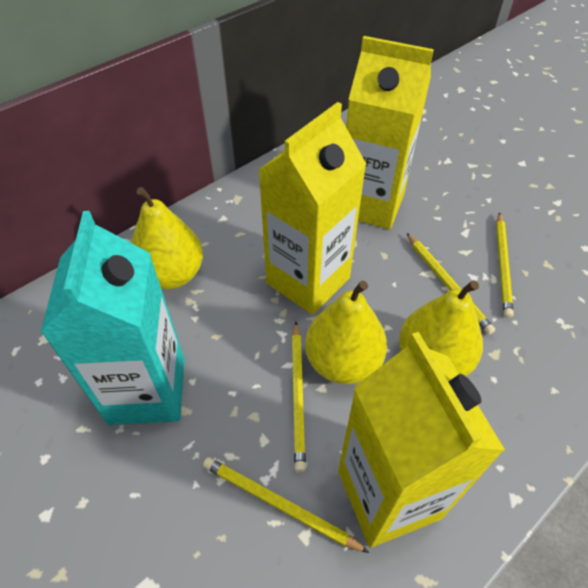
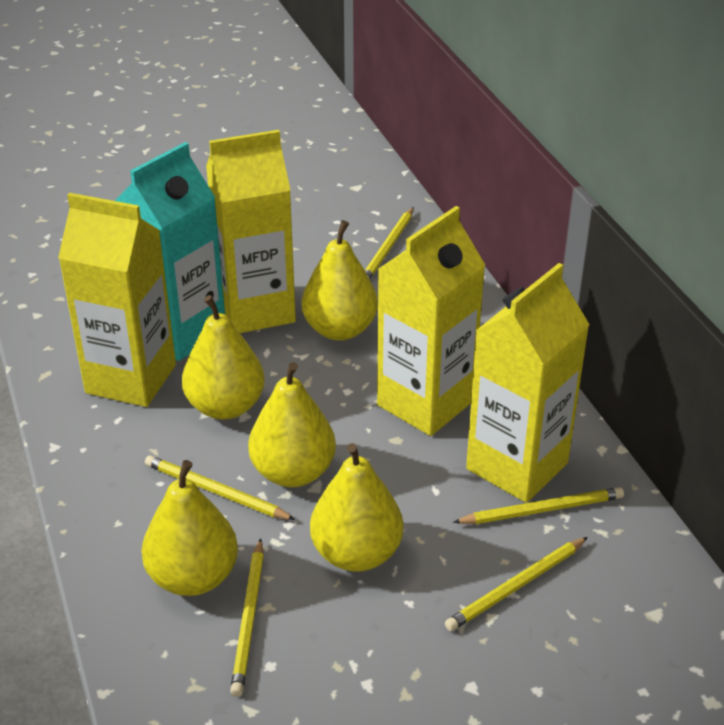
yellow carton: 3 -> 4
yellow pear: 3 -> 5
yellow pencil: 4 -> 5

